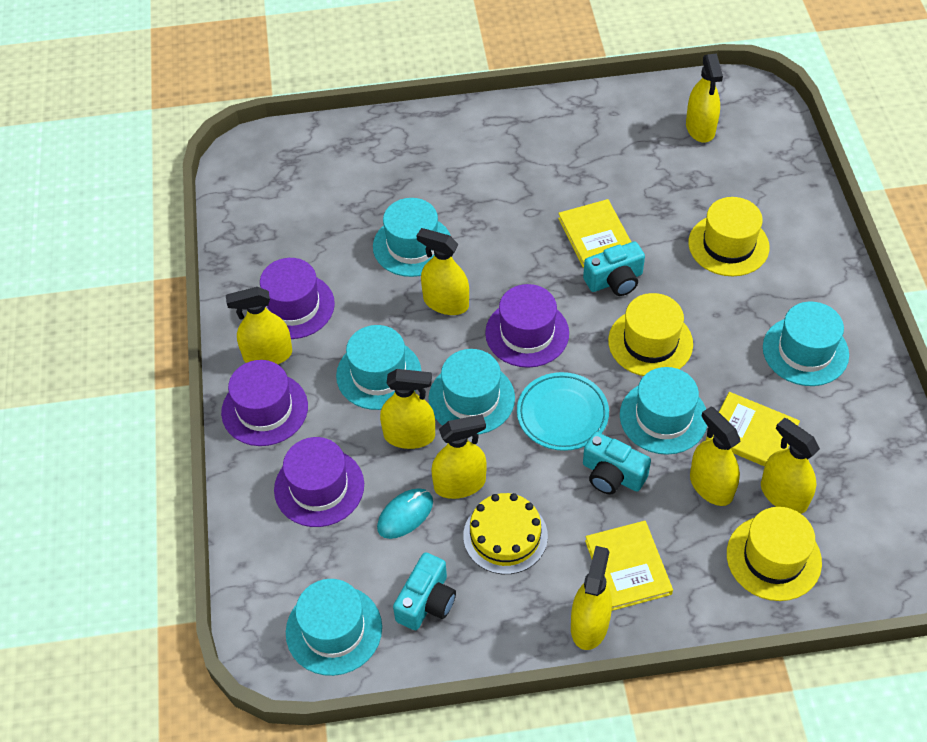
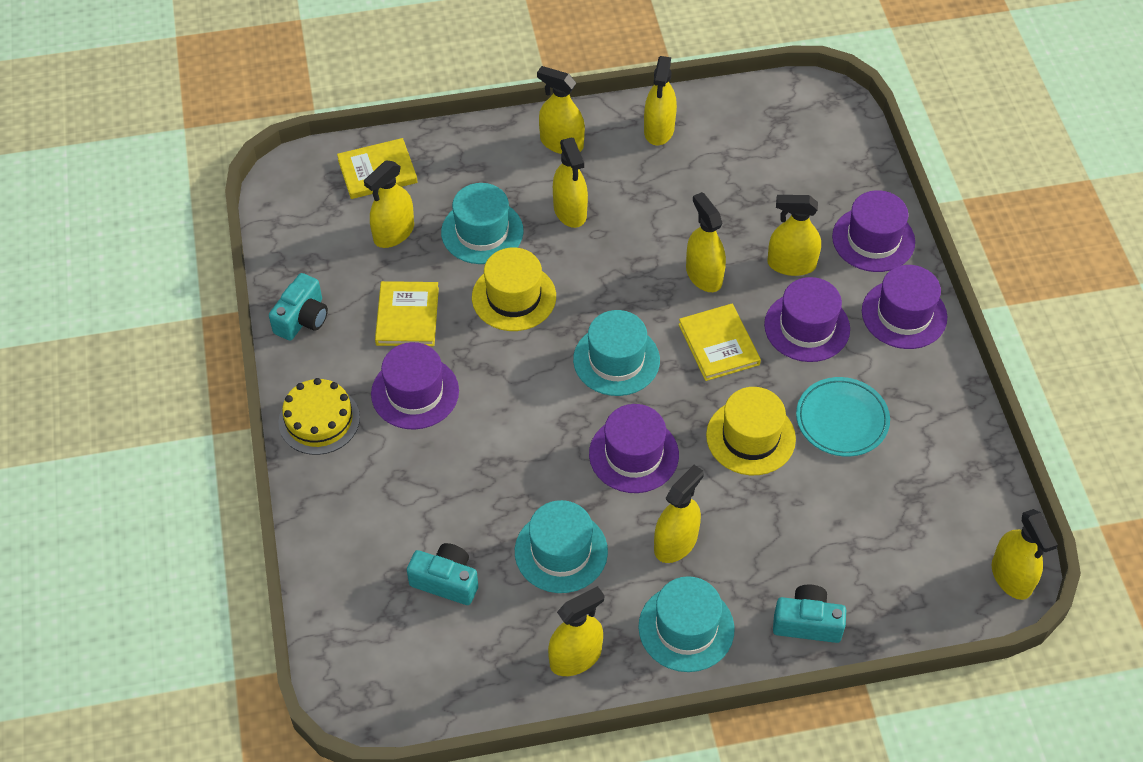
purple hat: 4 -> 5
turquoise hat: 6 -> 4
turquoise mouse: 1 -> 0
yellow hat: 3 -> 2
yellow spray bottle: 8 -> 9

